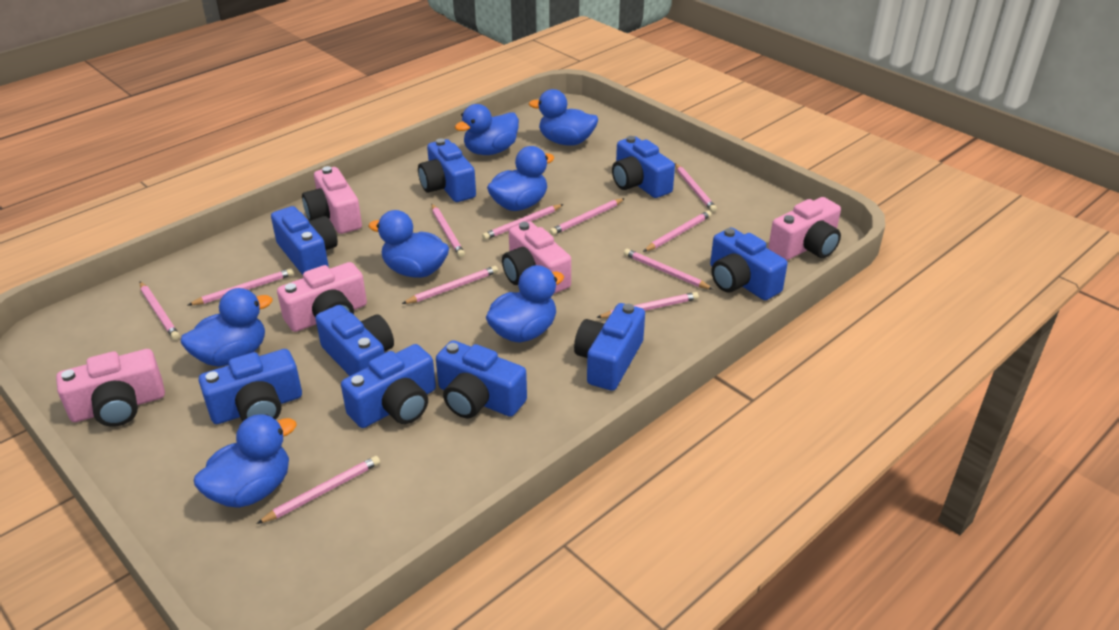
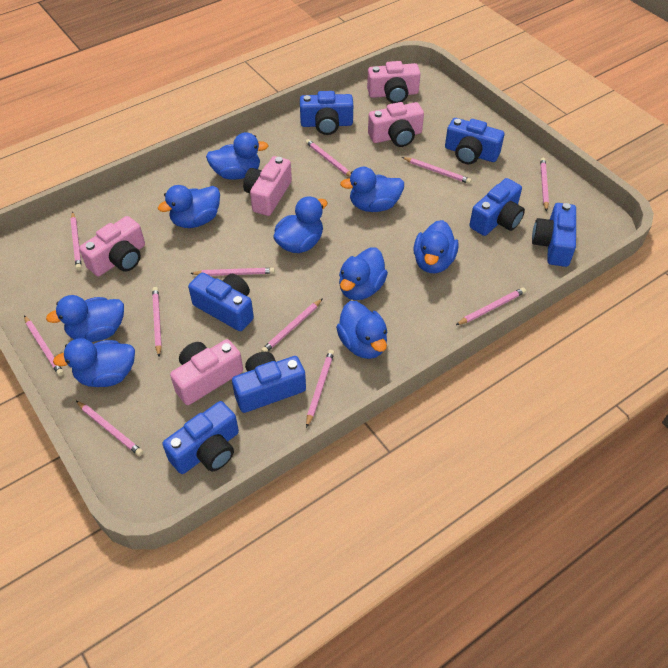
blue camera: 9 -> 7
blue duck: 7 -> 9

